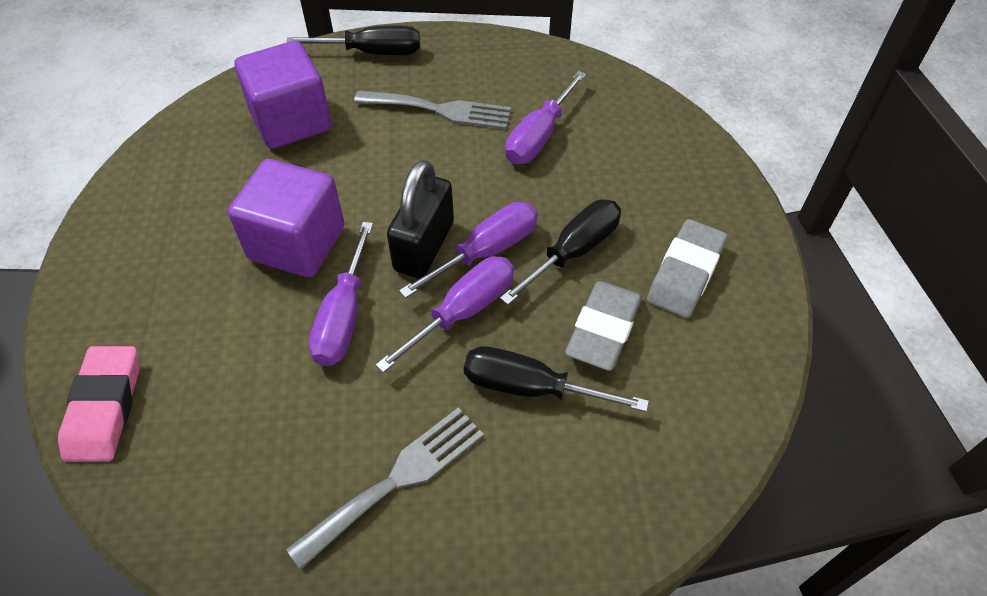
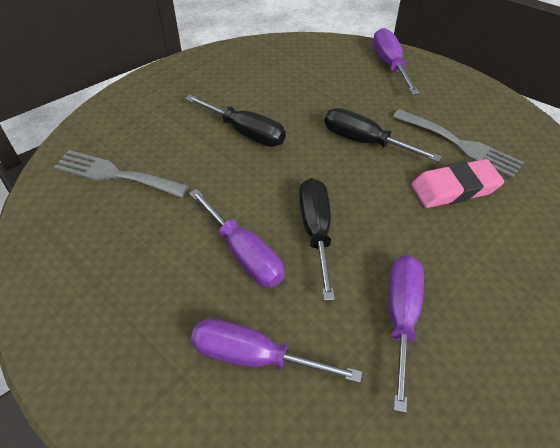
black padlock: 1 -> 0
grey eraser: 2 -> 0
purple cube: 2 -> 0

